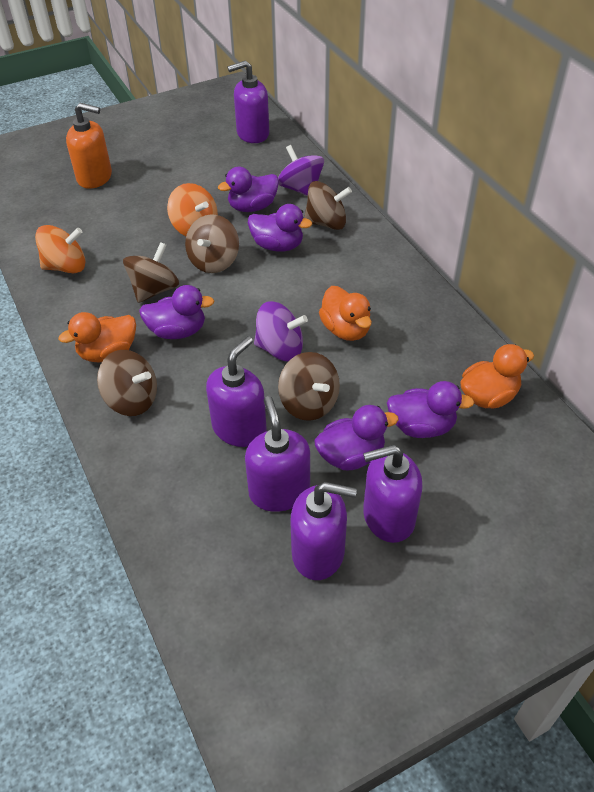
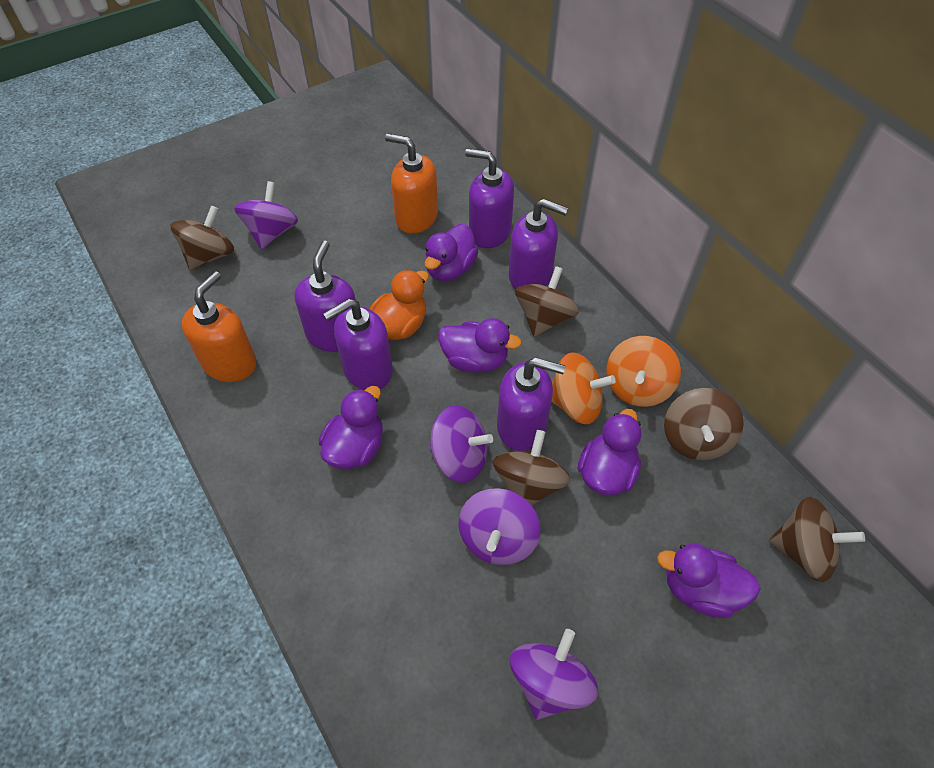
orange duck: 3 -> 1
orange soap dispenser: 1 -> 2
purple spinning top: 2 -> 4

